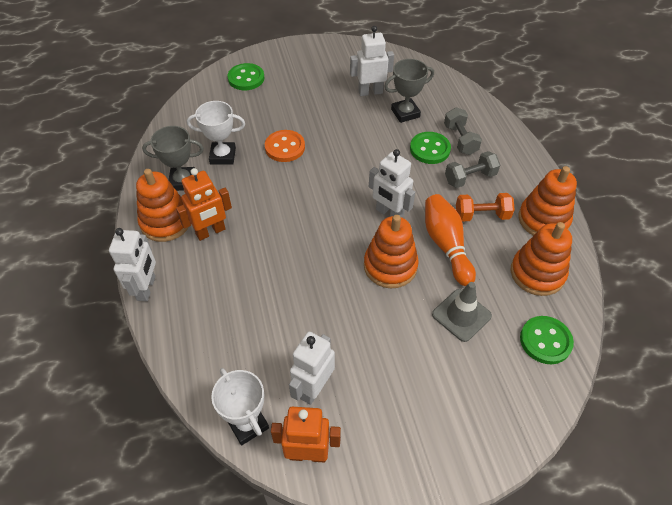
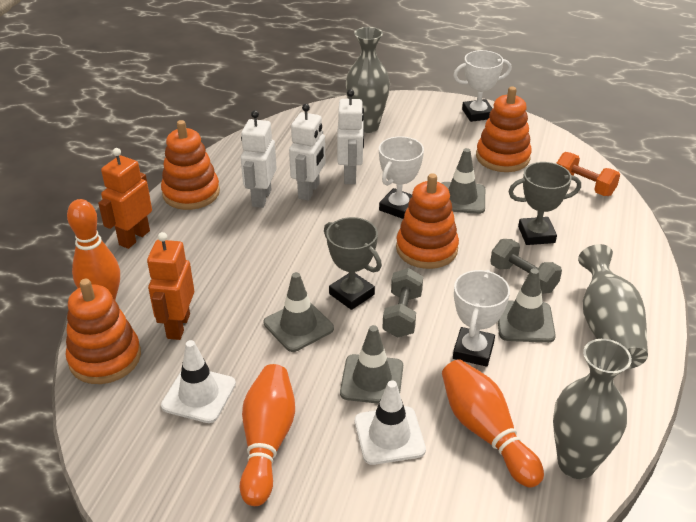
green button: 3 -> 0
grey traffic cone: 1 -> 4
grey vase: 0 -> 3
orange bowling pin: 1 -> 3
orange button: 1 -> 0
white robot: 4 -> 3
white traffic cone: 0 -> 2
white trophy: 2 -> 3

